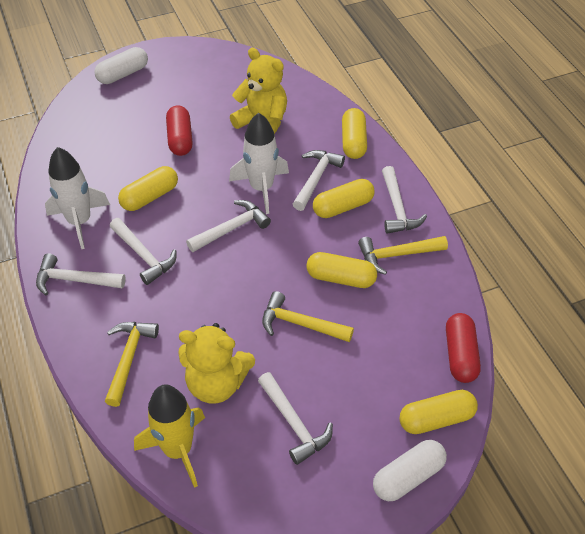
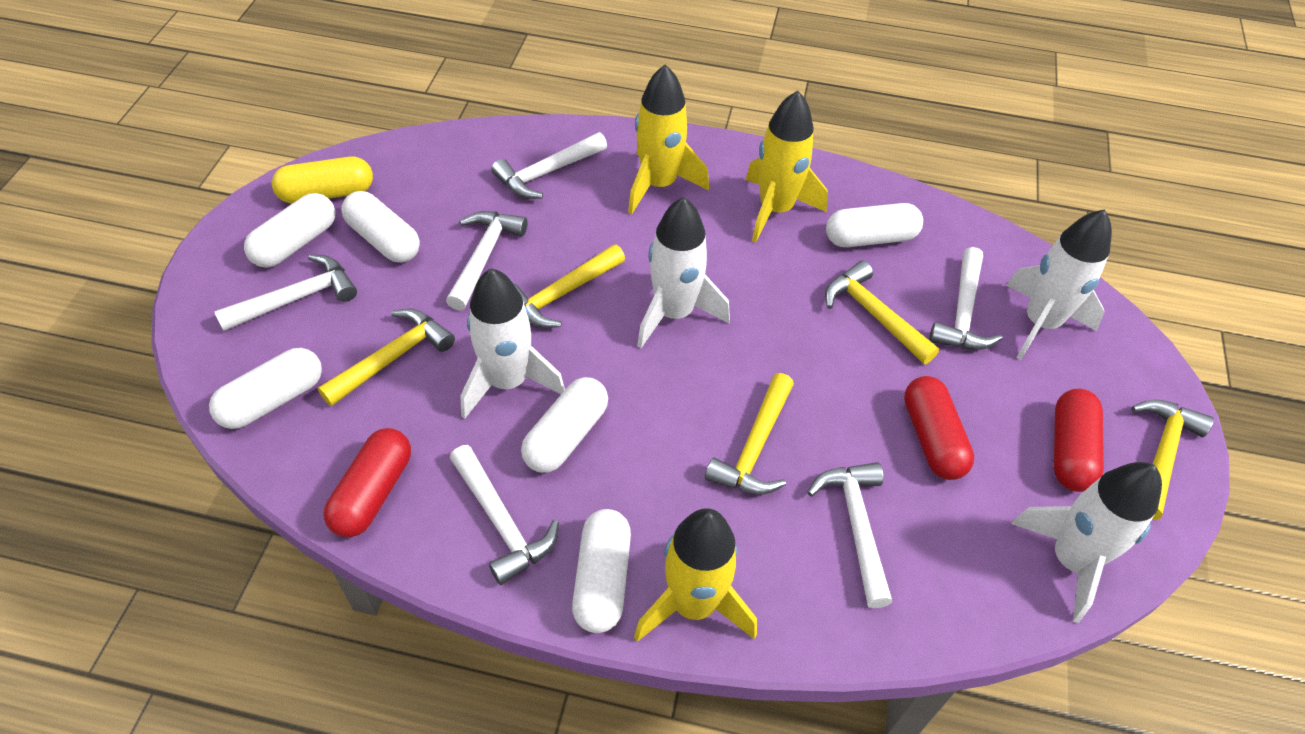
red capsule: 2 -> 3
white capsule: 2 -> 6
white rocket: 2 -> 4
yellow capsule: 5 -> 1
yellow hammer: 3 -> 5
yellow rocket: 1 -> 3
yellow teddy bear: 2 -> 0

